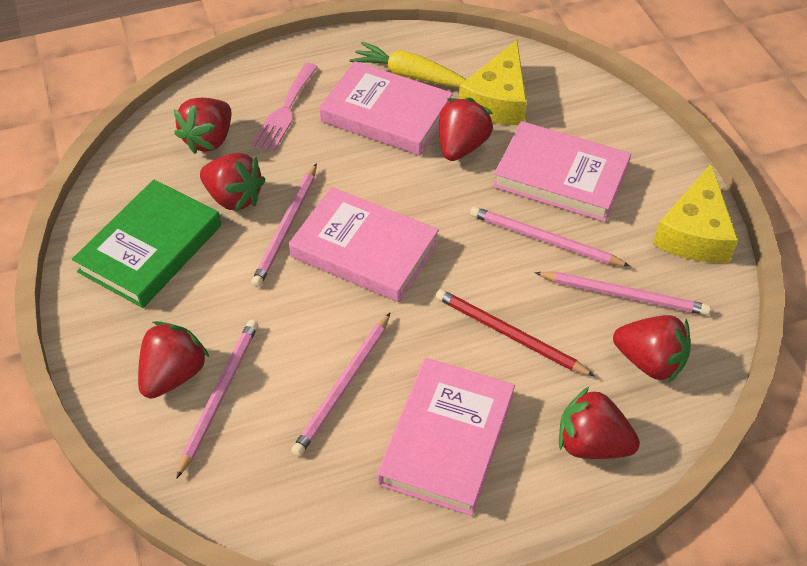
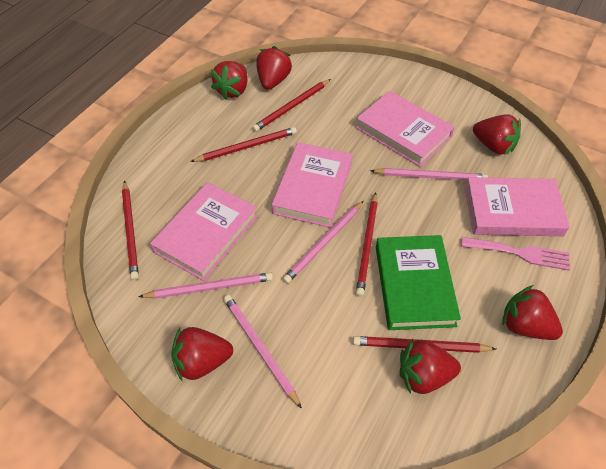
pink pencil: 5 -> 4
red pencil: 1 -> 5
yellow carrot: 1 -> 0
yellow cheese: 2 -> 0

